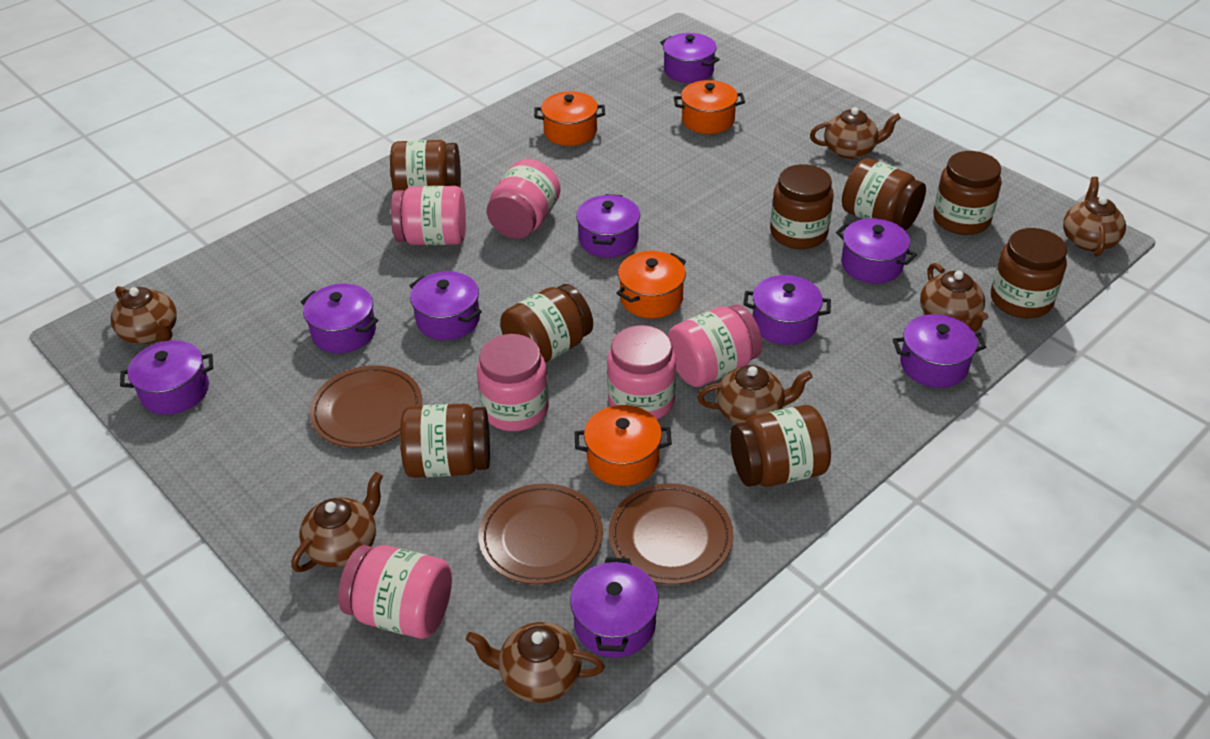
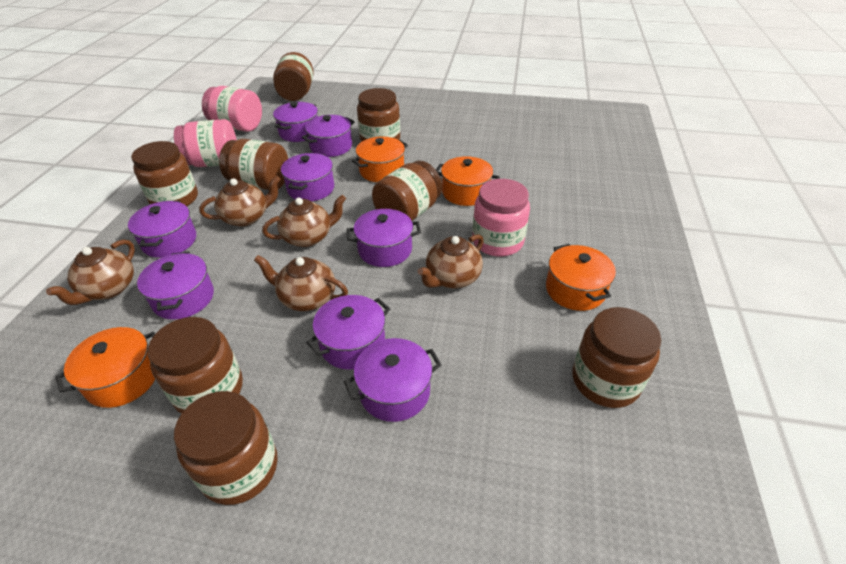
brown plate: 3 -> 0
brown teapot: 7 -> 5
pink jar: 6 -> 3
purple pot: 9 -> 8

